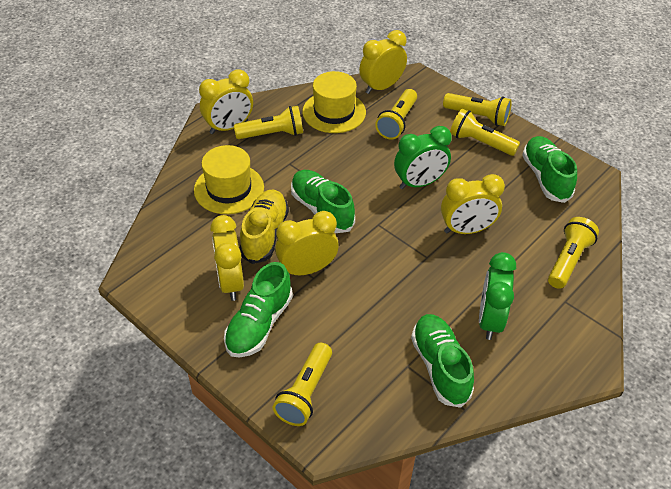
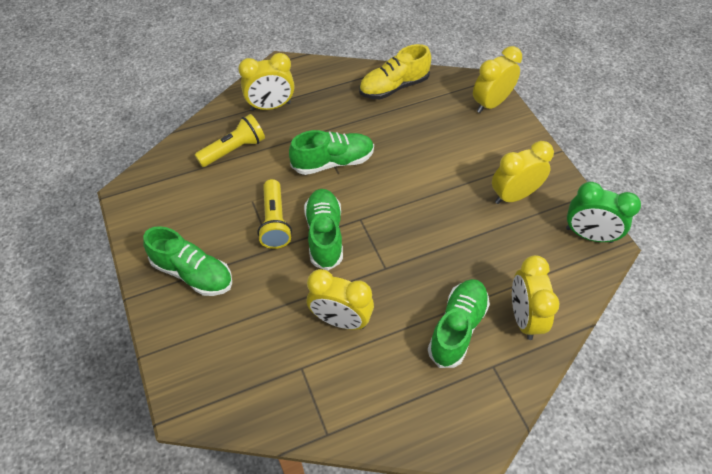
green clock: 2 -> 1
yellow flashlight: 6 -> 2
yellow hat: 2 -> 0

